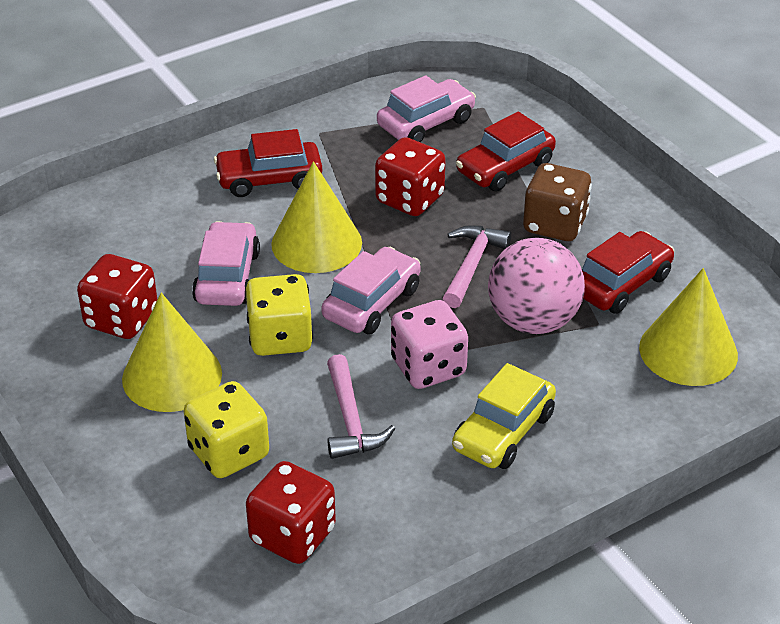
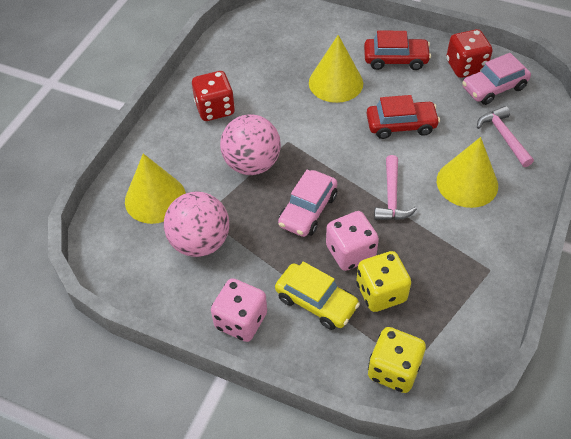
brown dice: 1 -> 0
pink ball: 1 -> 2
pink car: 3 -> 2
pink dice: 1 -> 2
red car: 3 -> 2
red dice: 3 -> 2

